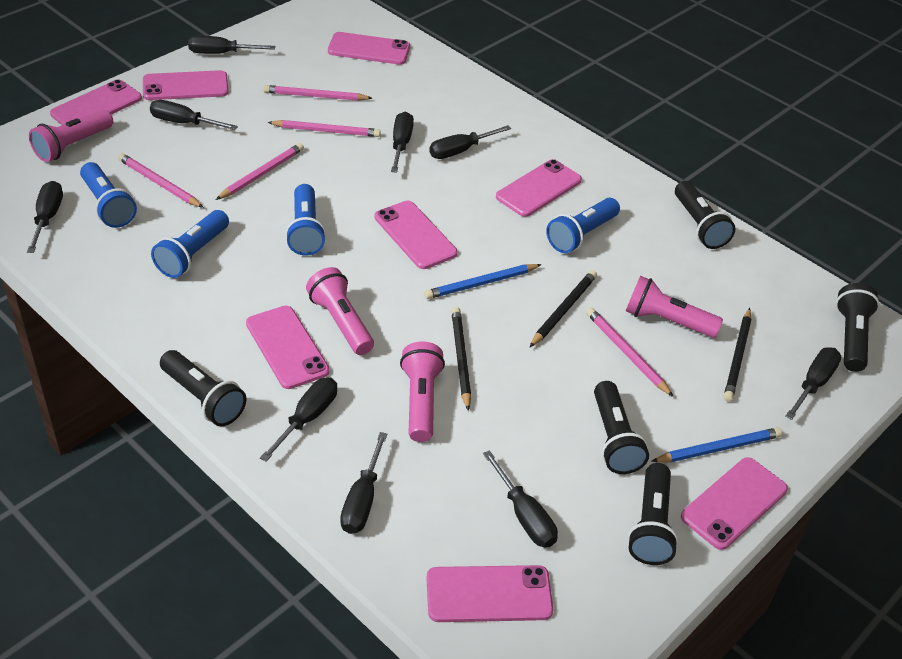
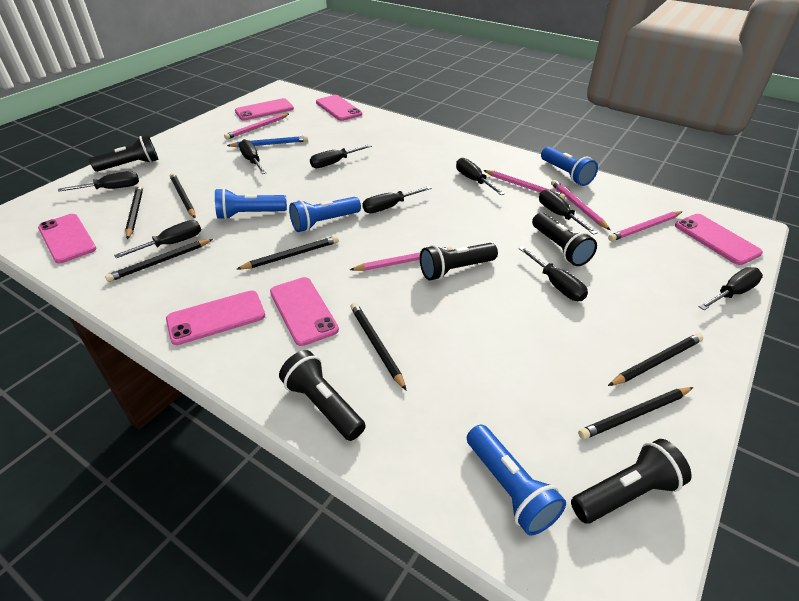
black pencil: 3 -> 7
blue pencil: 2 -> 1
pink flashlight: 4 -> 0
pink phone: 8 -> 6

